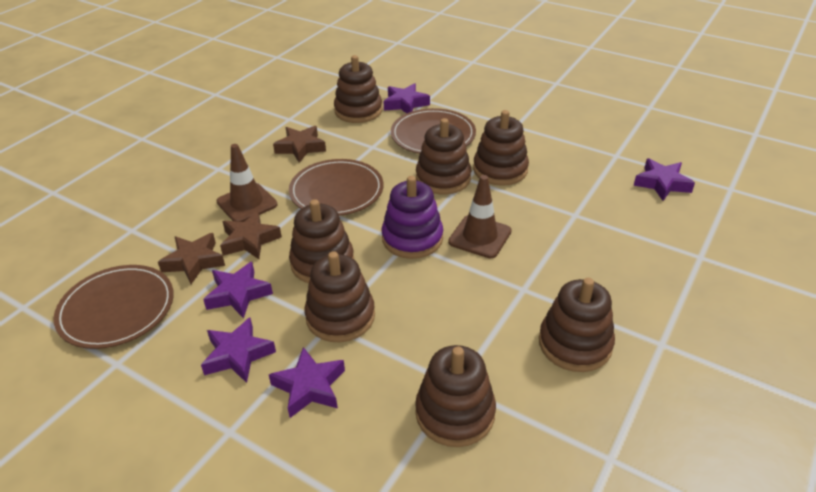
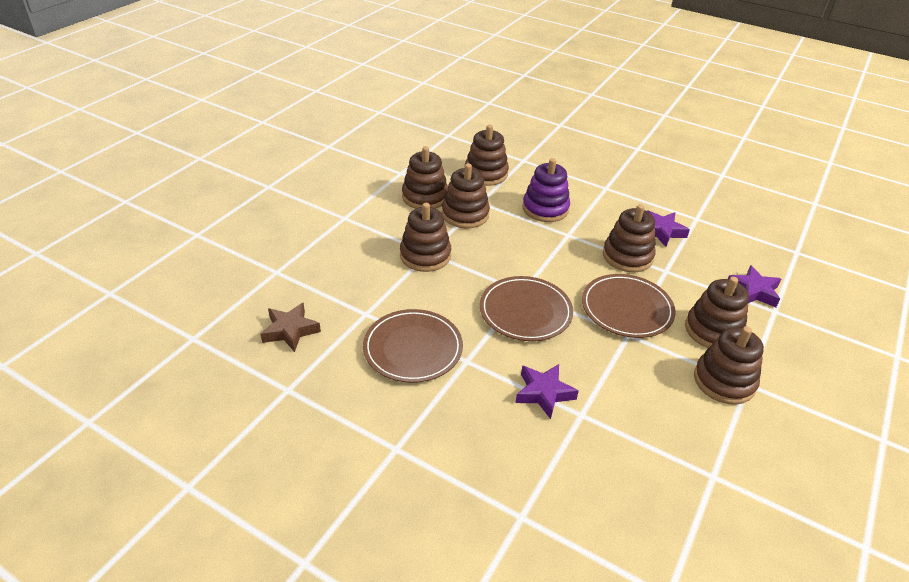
brown star: 3 -> 1
brown traffic cone: 2 -> 0
purple star: 5 -> 3

